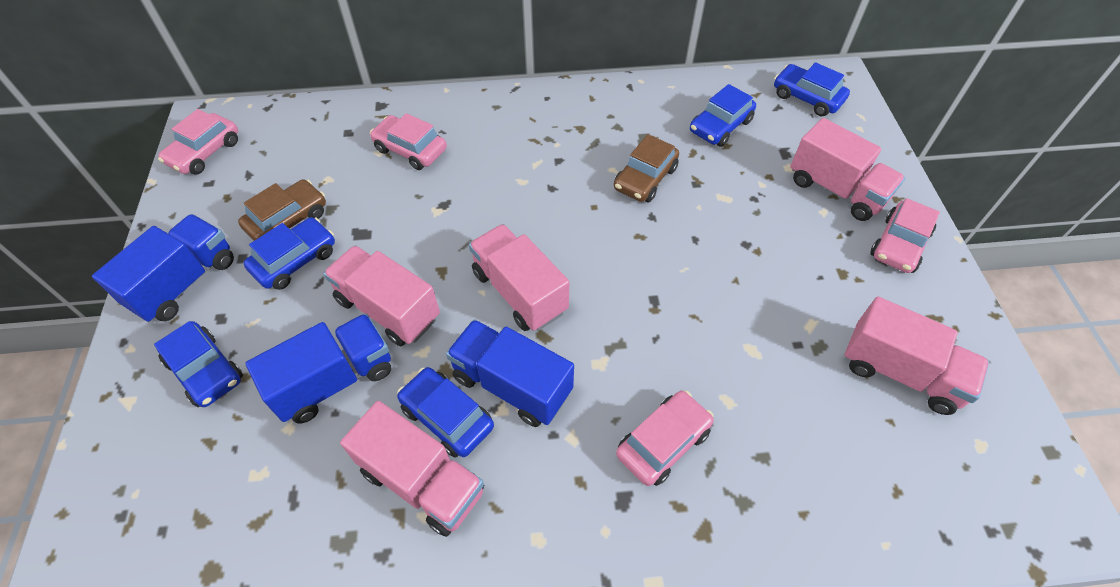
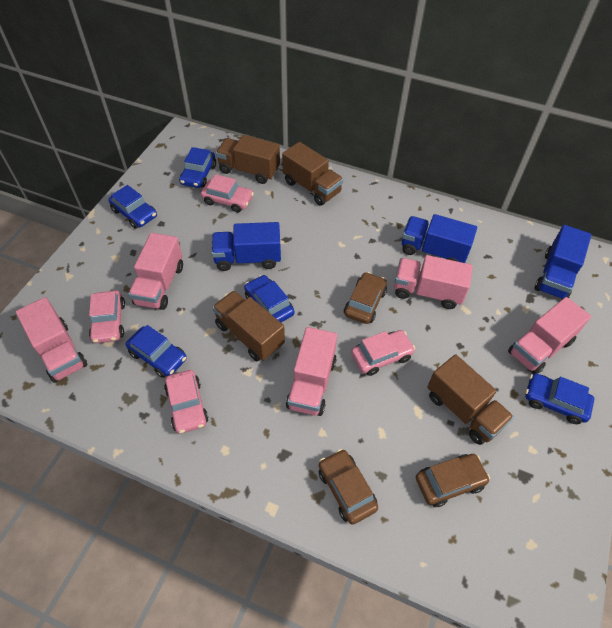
brown car: 2 -> 3
brown truck: 0 -> 4

